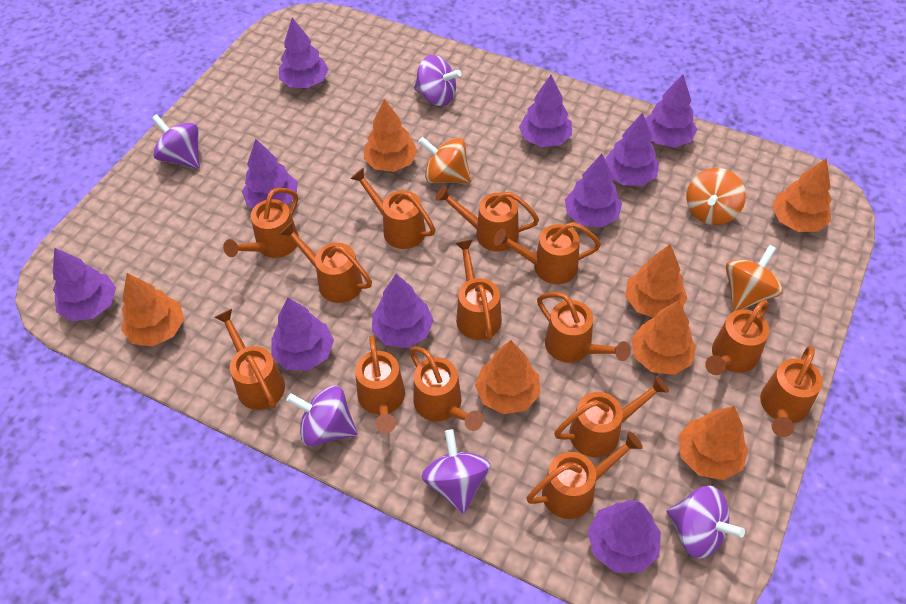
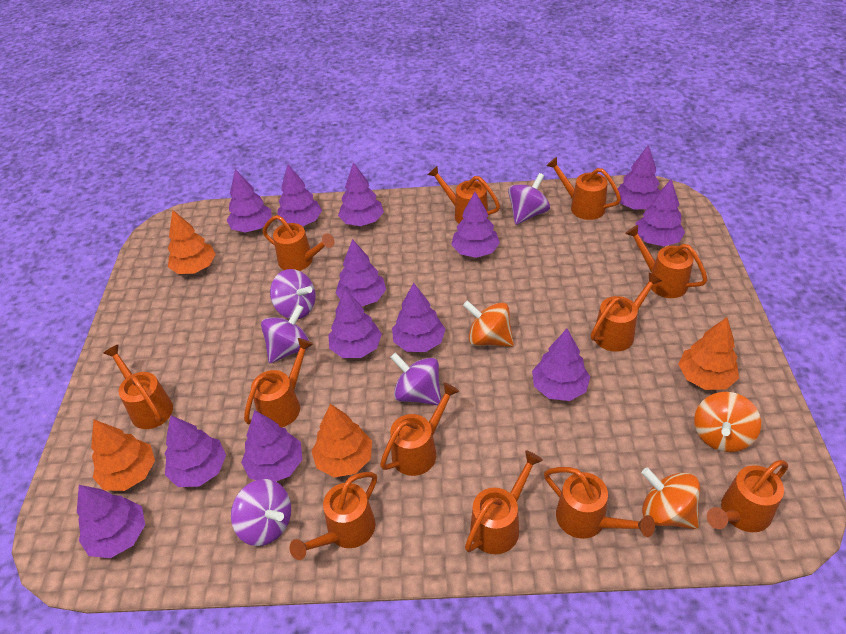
orange tree: 7 -> 4
orange watering can: 14 -> 12
purple tree: 10 -> 13

